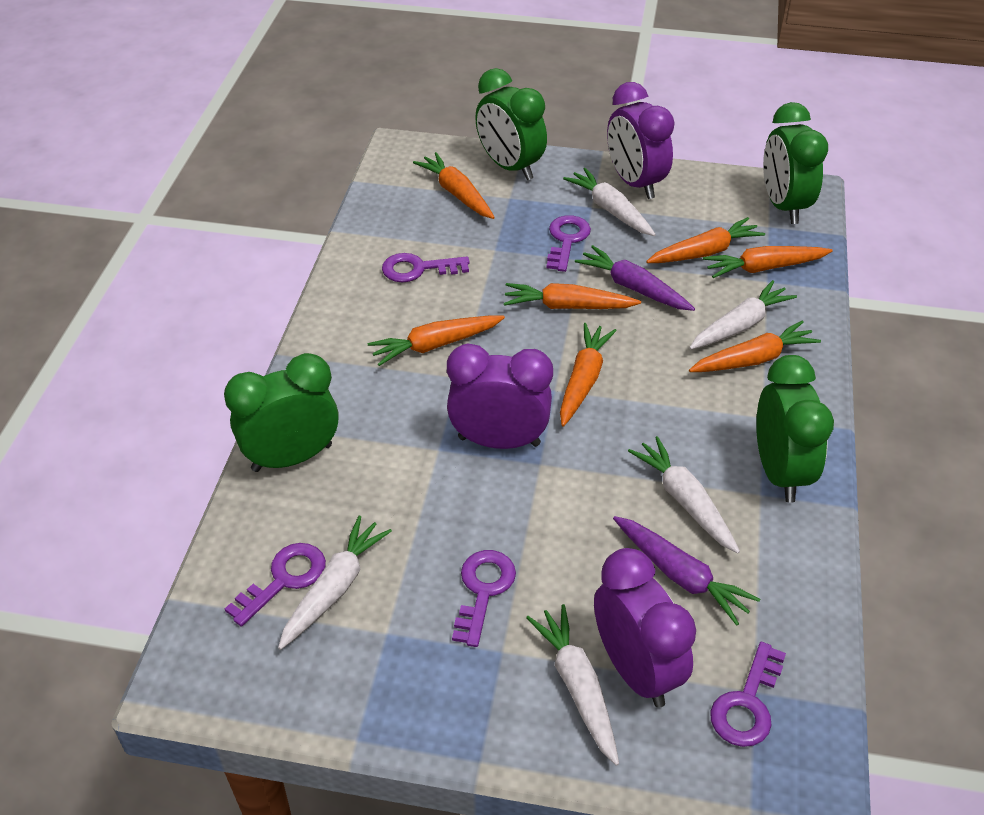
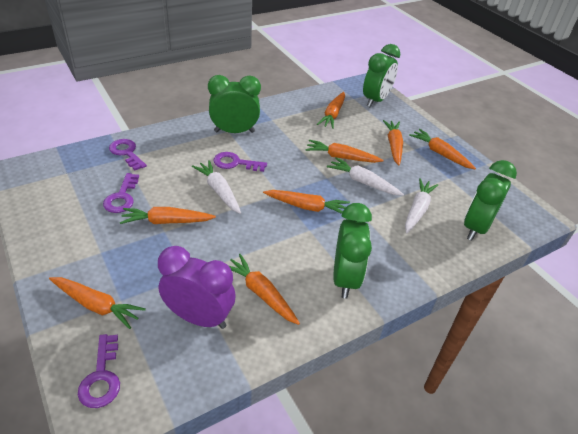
orange carrot: 7 -> 8
purple carrot: 2 -> 0
purple clock: 3 -> 1
purple key: 5 -> 4
white carrot: 5 -> 3

